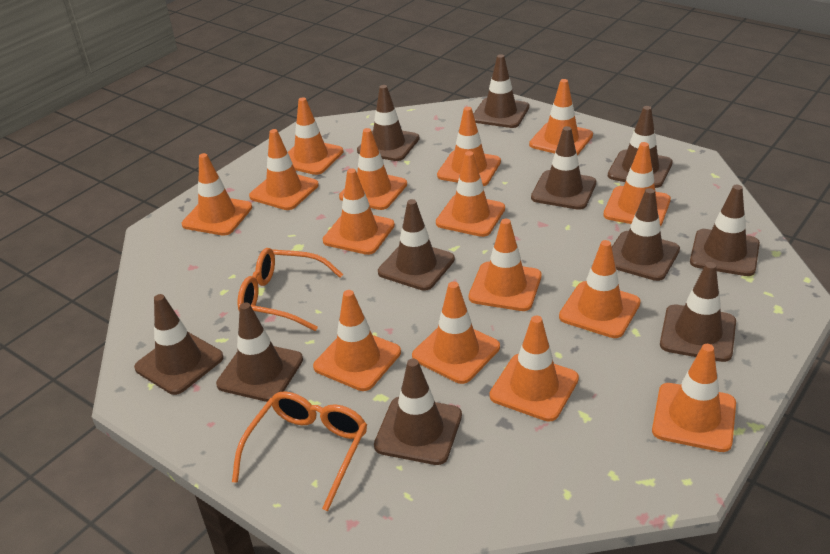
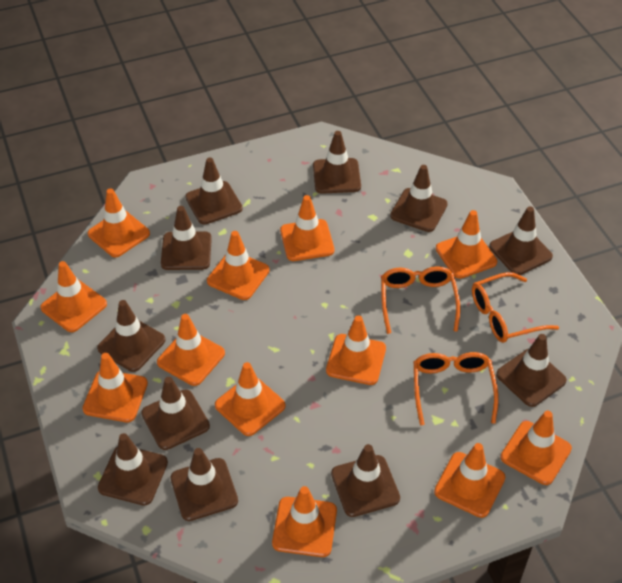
orange glasses: 2 -> 3
orange traffic cone: 15 -> 12

